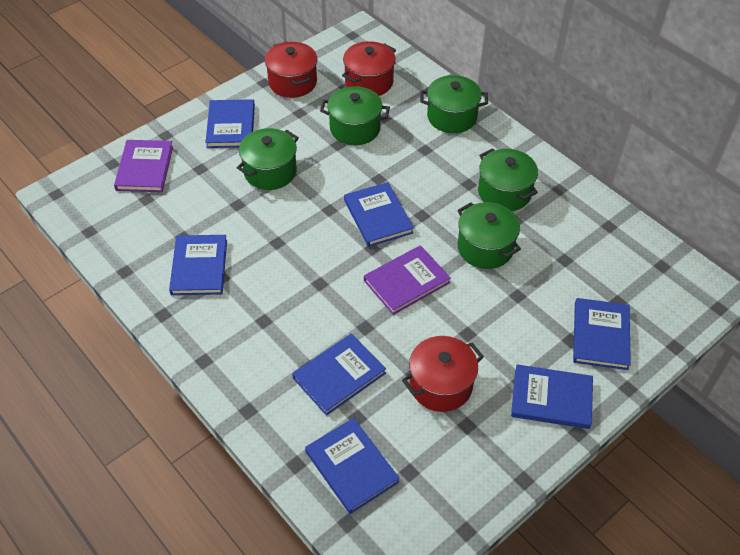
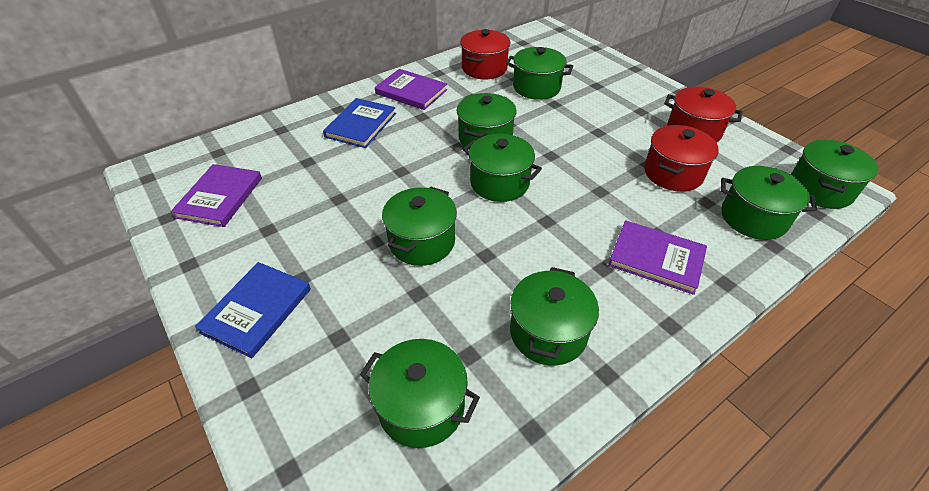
blue book: 7 -> 2
green pot: 5 -> 8
purple book: 2 -> 3

